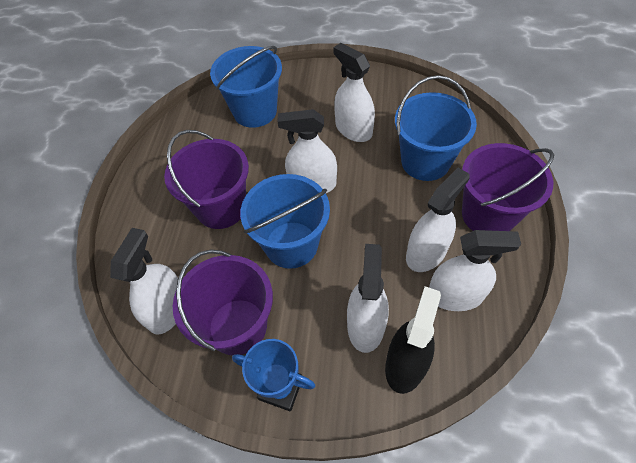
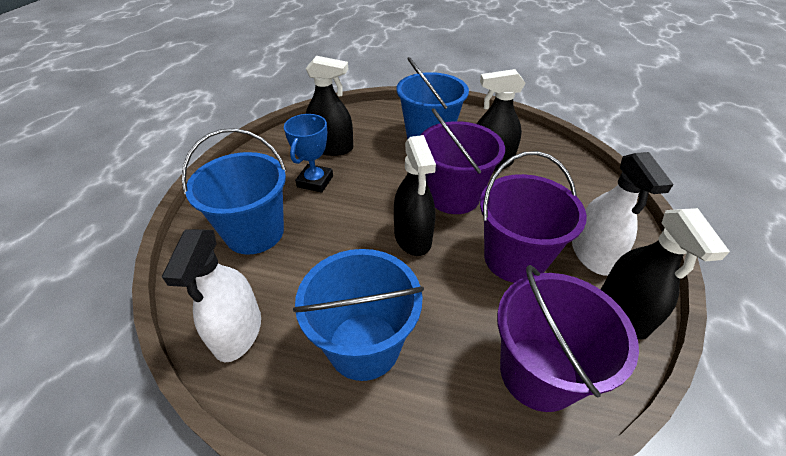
black spray bottle: 1 -> 4
white spray bottle: 6 -> 2

